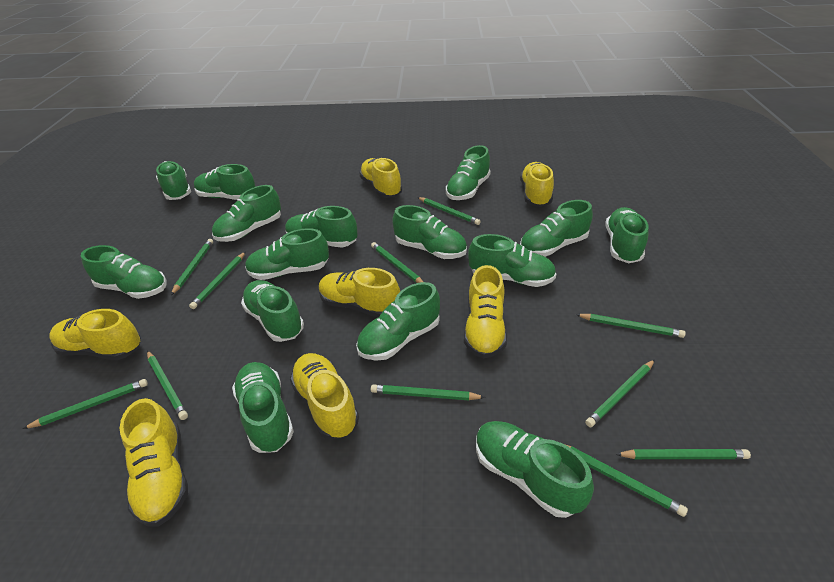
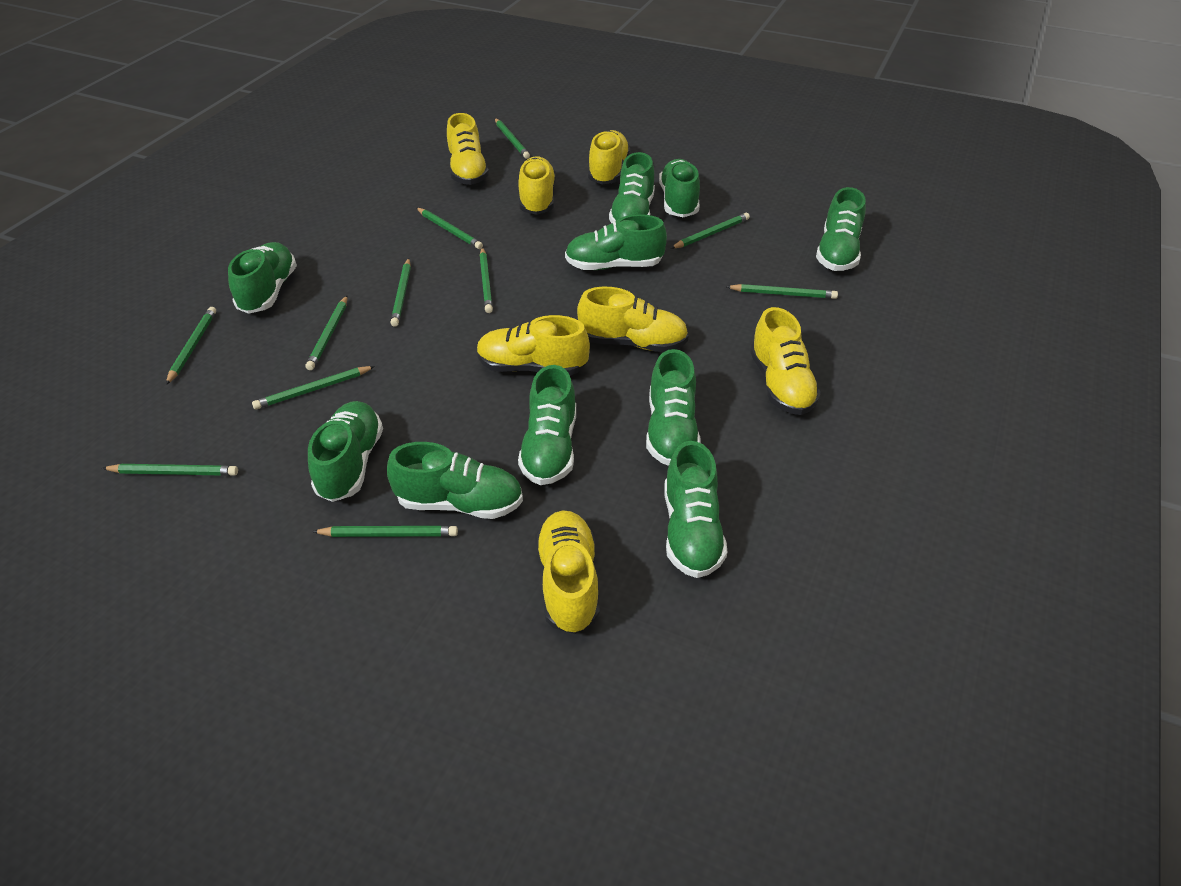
green shoe: 15 -> 10

